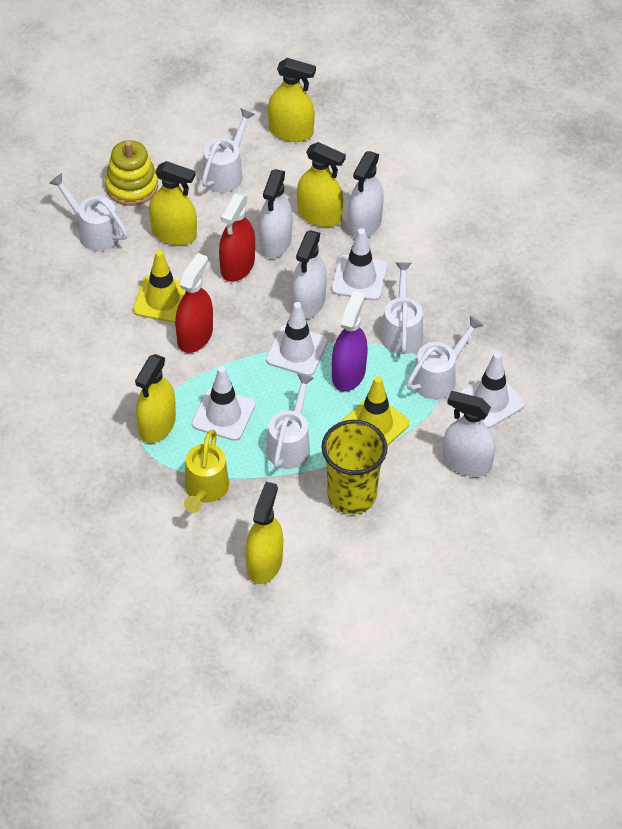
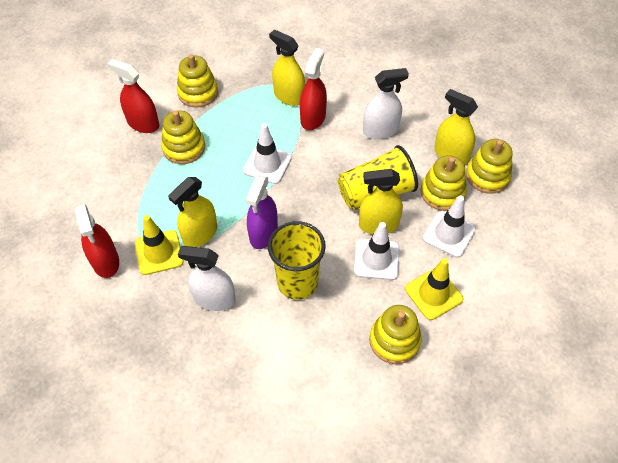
red spray bottle: 2 -> 3
white spray bottle: 4 -> 2
white traffic cone: 4 -> 3
white watering can: 5 -> 0
yellow cup: 1 -> 2
yellow spray bottle: 5 -> 4
yellow stacking toy: 1 -> 5
yellow watering can: 1 -> 0

